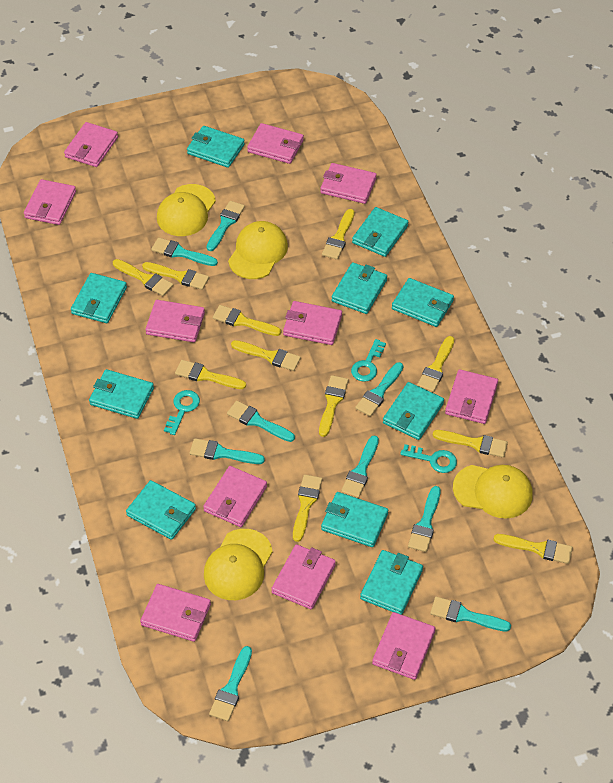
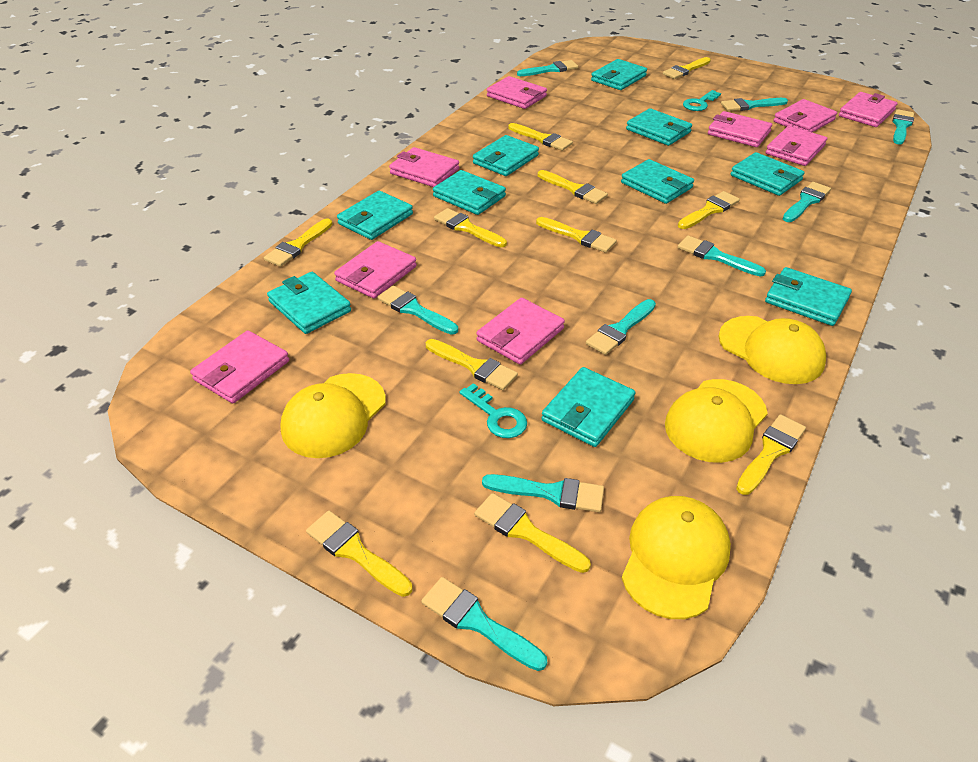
pink wallet: 11 -> 9
turquoise key: 3 -> 2

